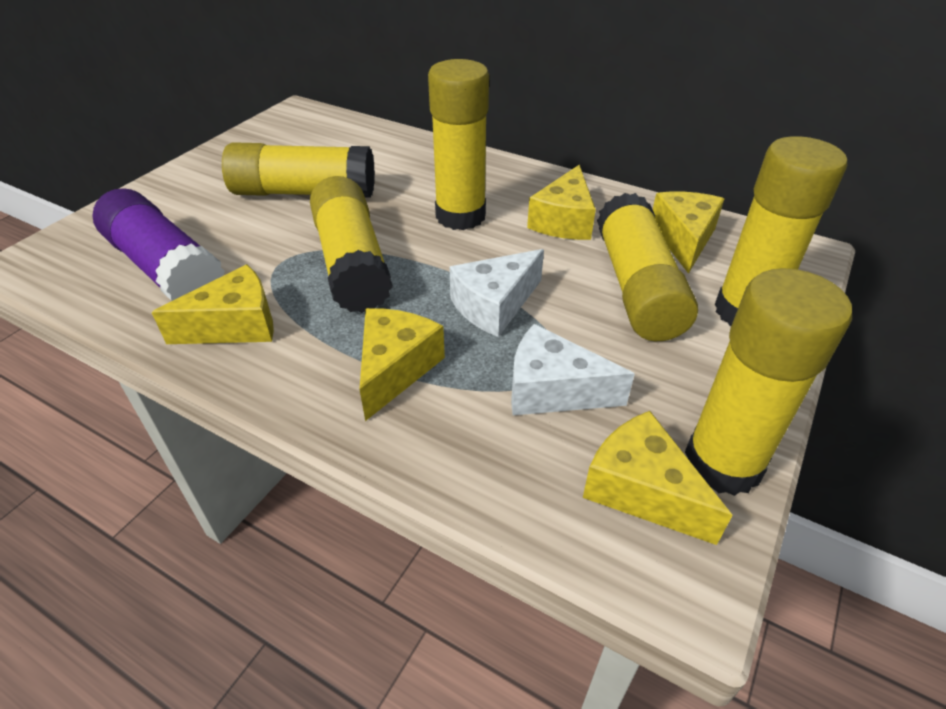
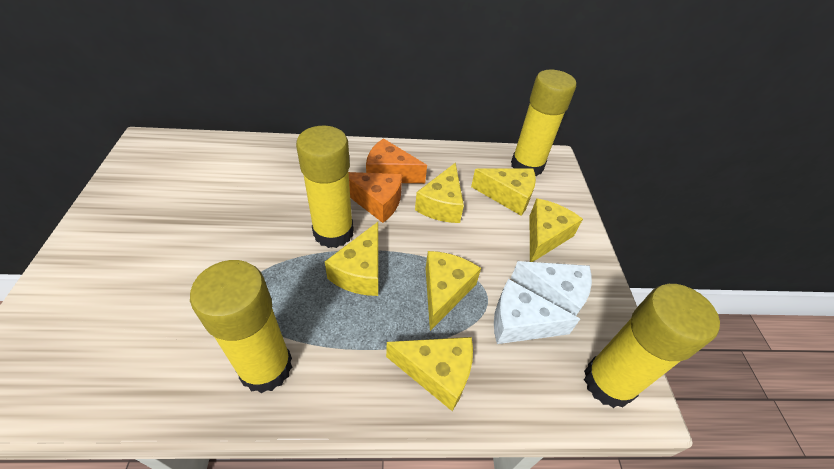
orange cheese: 0 -> 2
purple glue stick: 1 -> 0
yellow cheese: 5 -> 6
yellow glue stick: 6 -> 4

